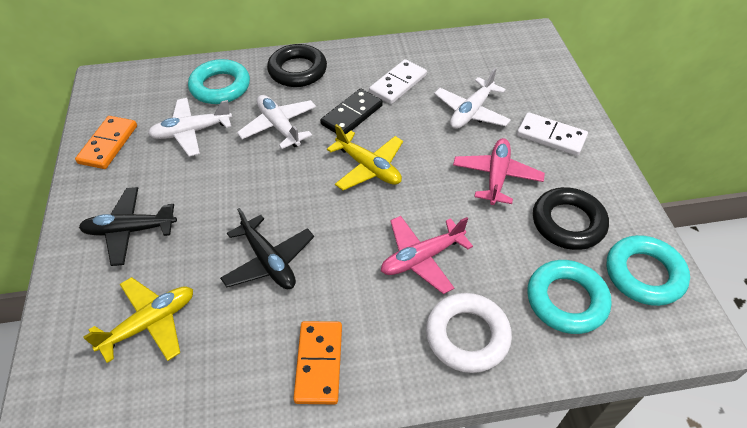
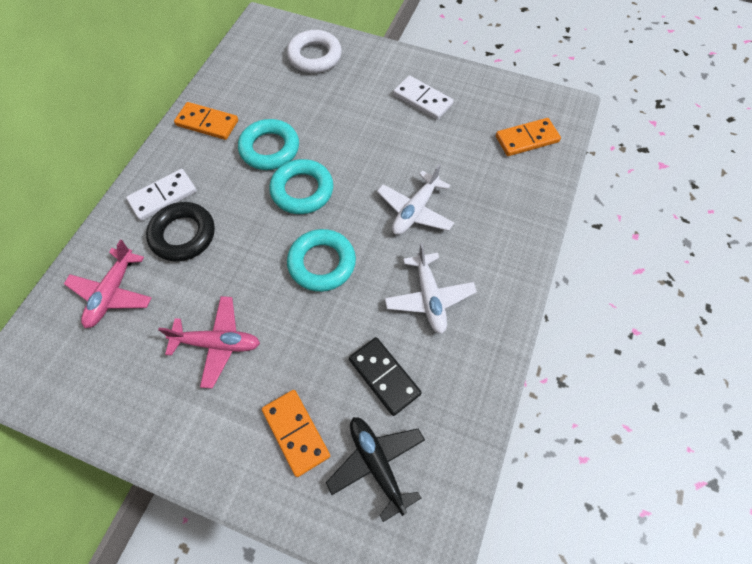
black plane: 2 -> 1
black ring: 2 -> 1
orange domino: 2 -> 3
white plane: 3 -> 2
yellow plane: 2 -> 0

